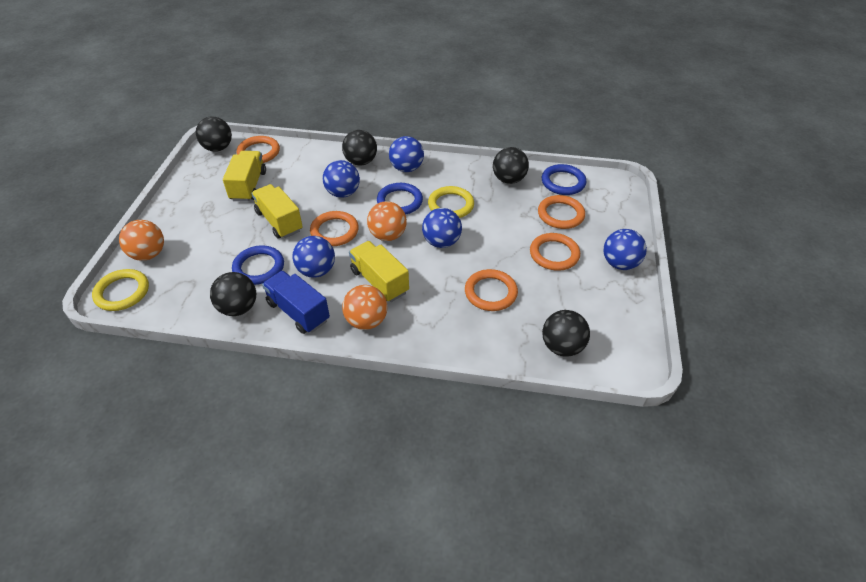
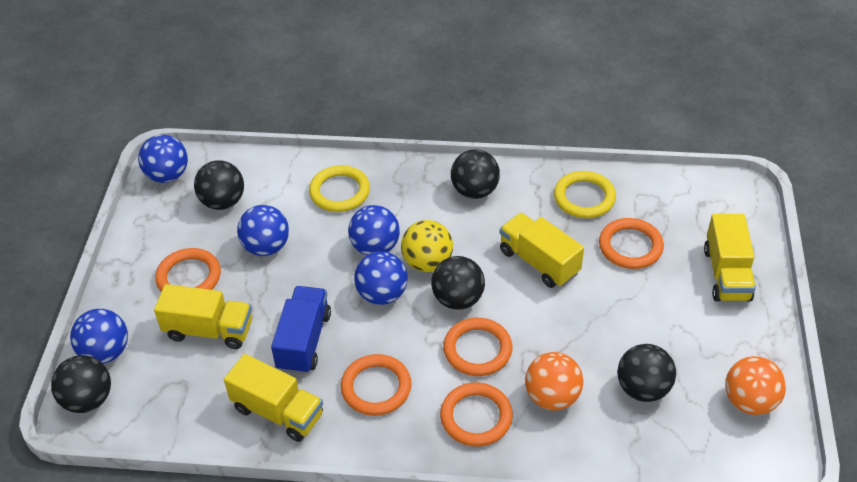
blue ring: 3 -> 0
orange ball: 3 -> 2
yellow ball: 0 -> 1
yellow truck: 3 -> 4

